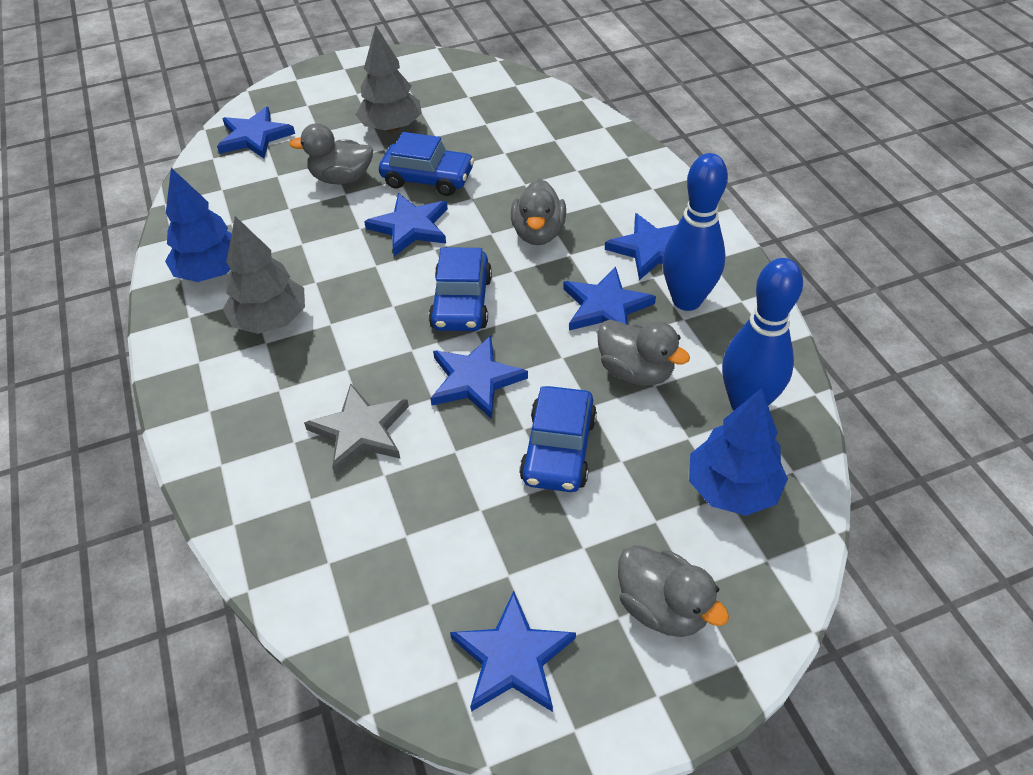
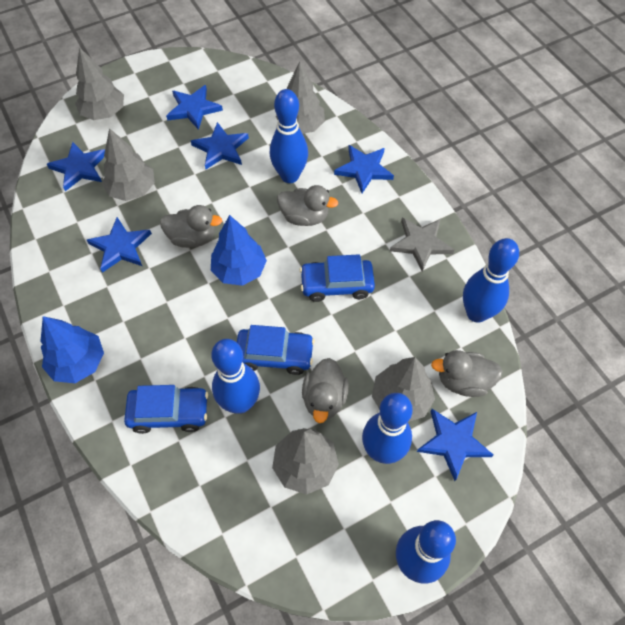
blue bowling pin: 2 -> 5
grey tree: 2 -> 5

